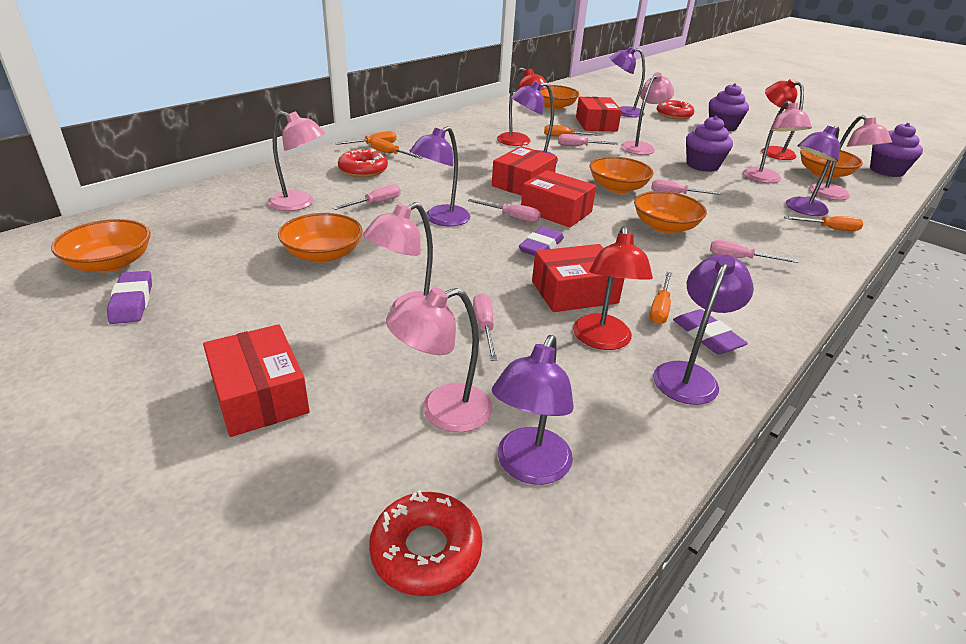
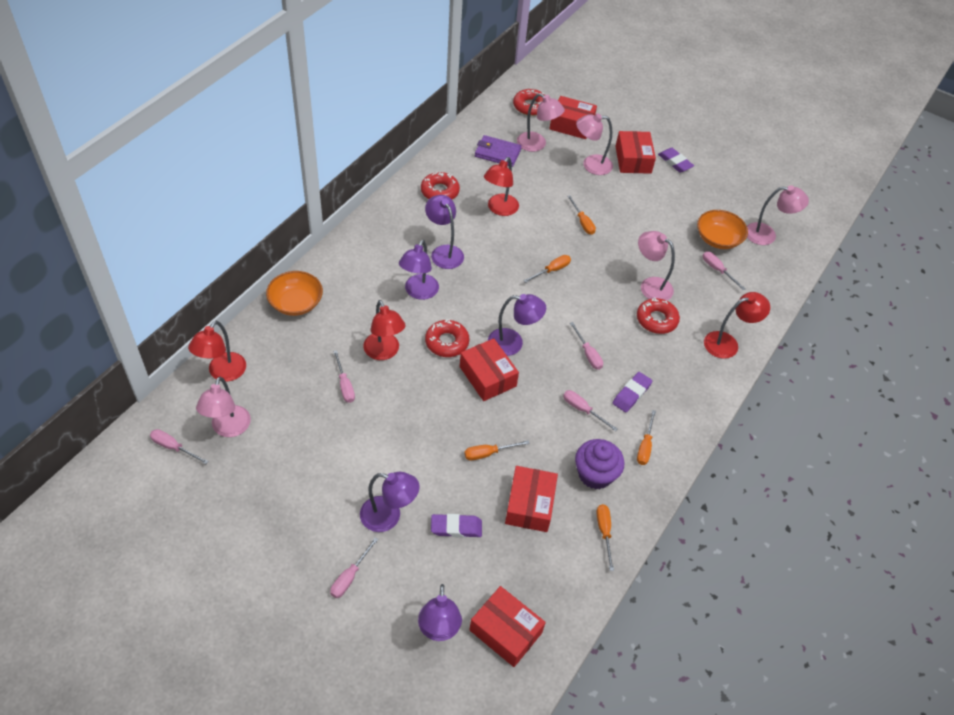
orange bowl: 6 -> 2
pink lamp: 6 -> 5
purple cupcake: 3 -> 1
purple lamp: 6 -> 5
purple wallet: 0 -> 1
red donut: 3 -> 4
red lamp: 3 -> 4

